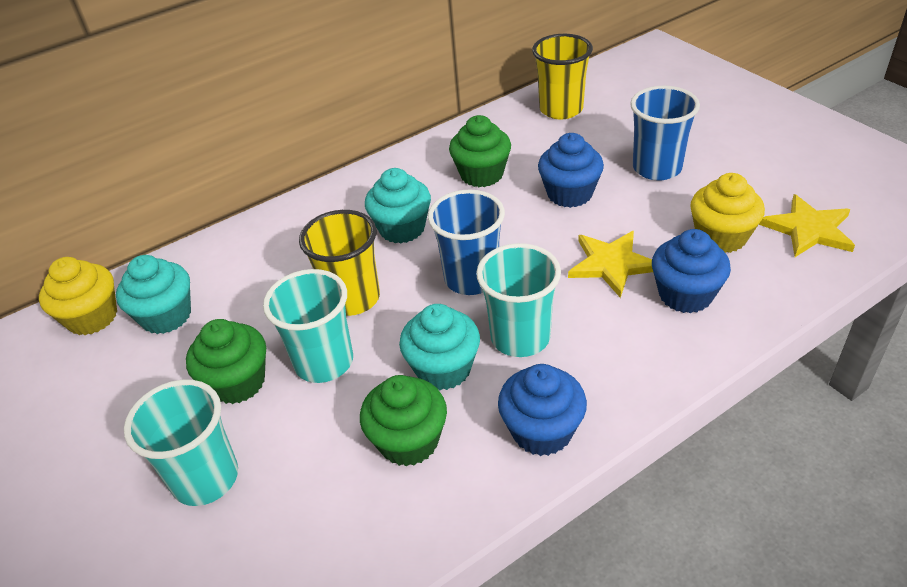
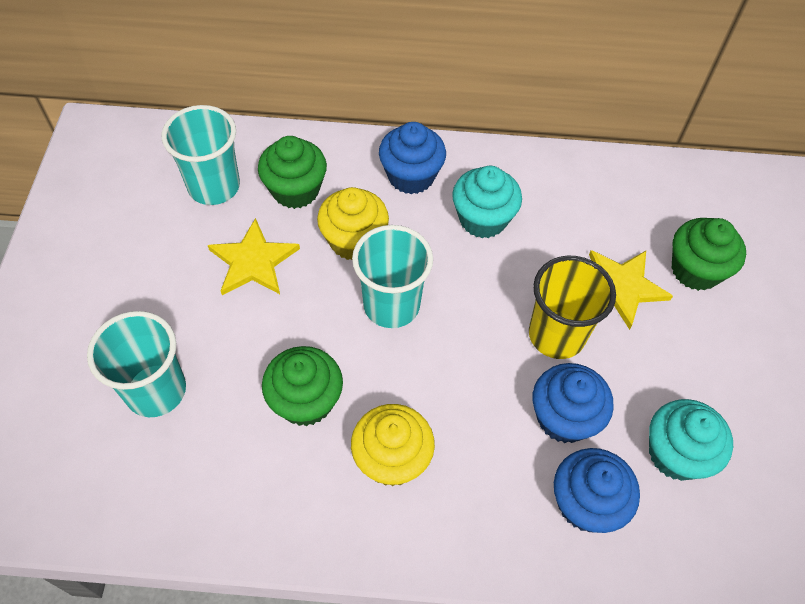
blue cup: 2 -> 0
turquoise cupcake: 3 -> 2
yellow cup: 2 -> 1

